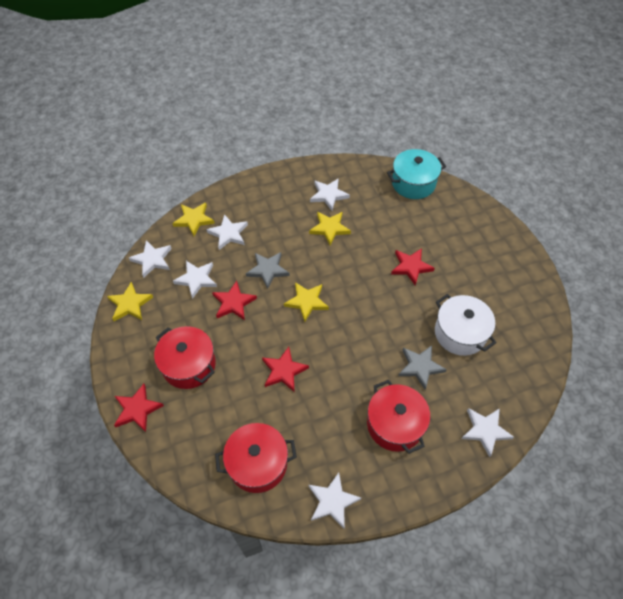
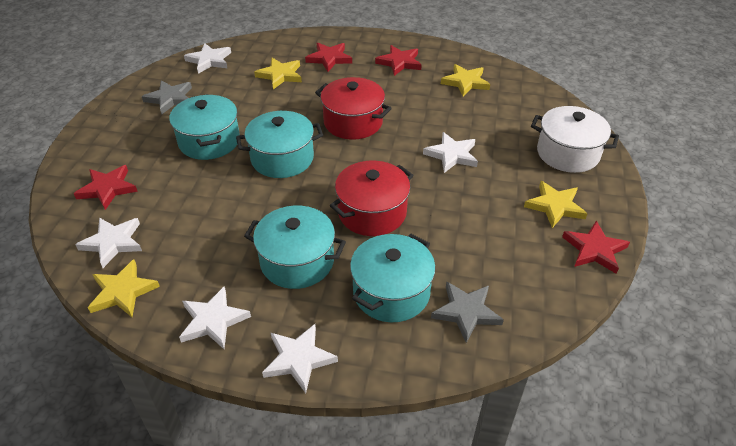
red pot: 3 -> 2
turquoise pot: 1 -> 4
white star: 6 -> 5

